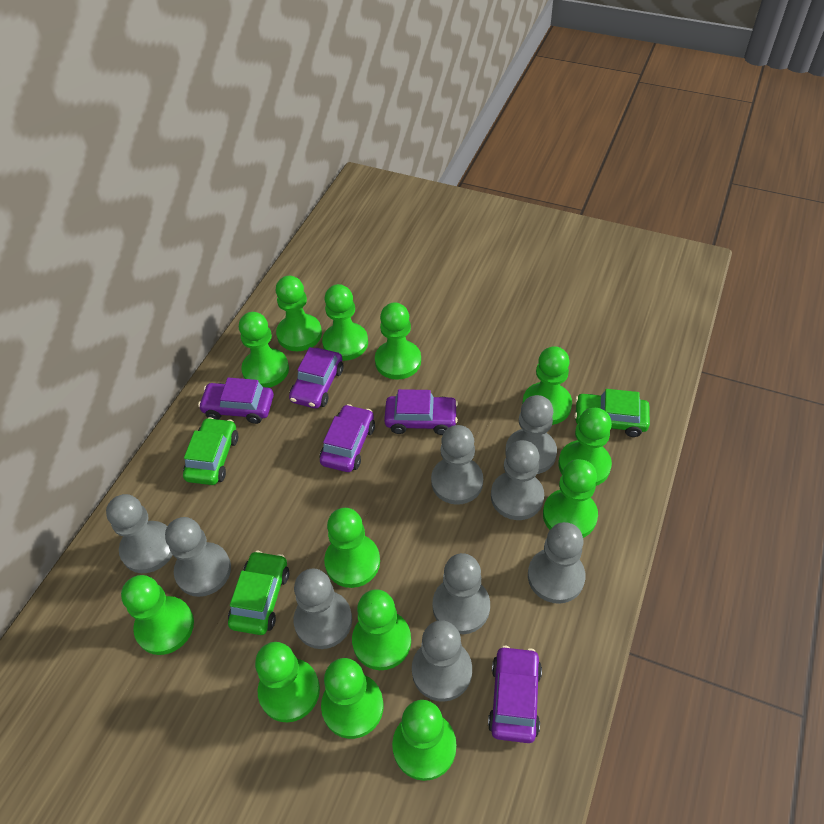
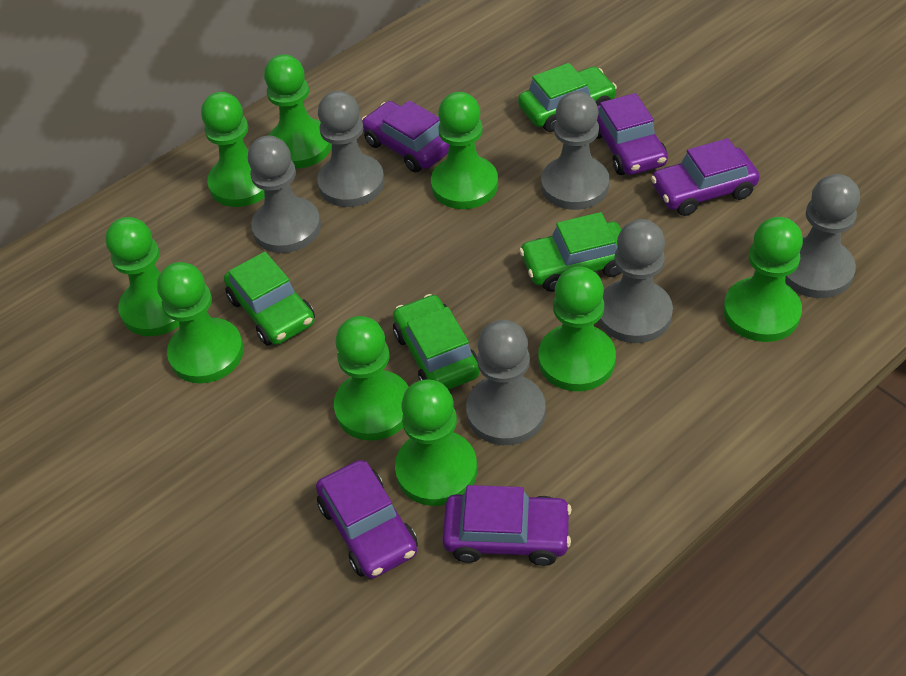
green car: 3 -> 4
green pawn: 13 -> 9
grey pawn: 9 -> 6

